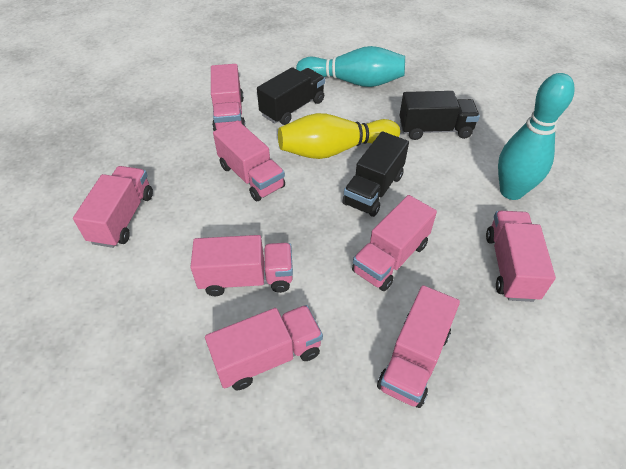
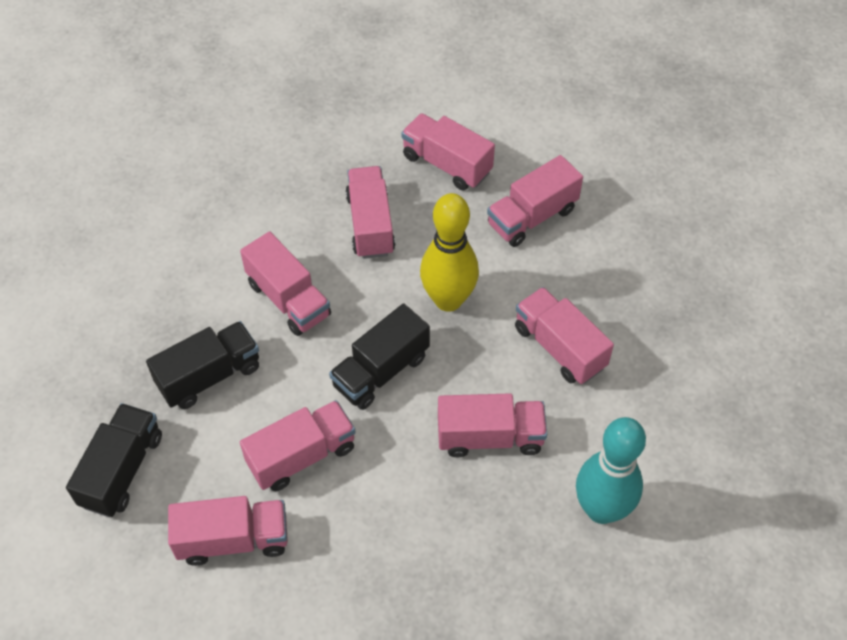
turquoise bowling pin: 2 -> 1

